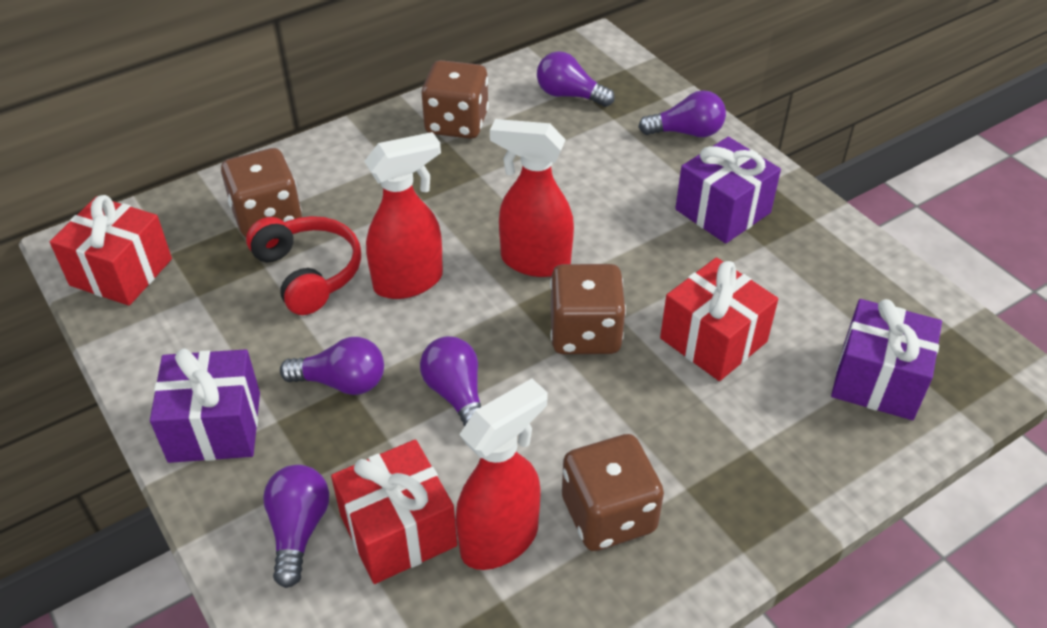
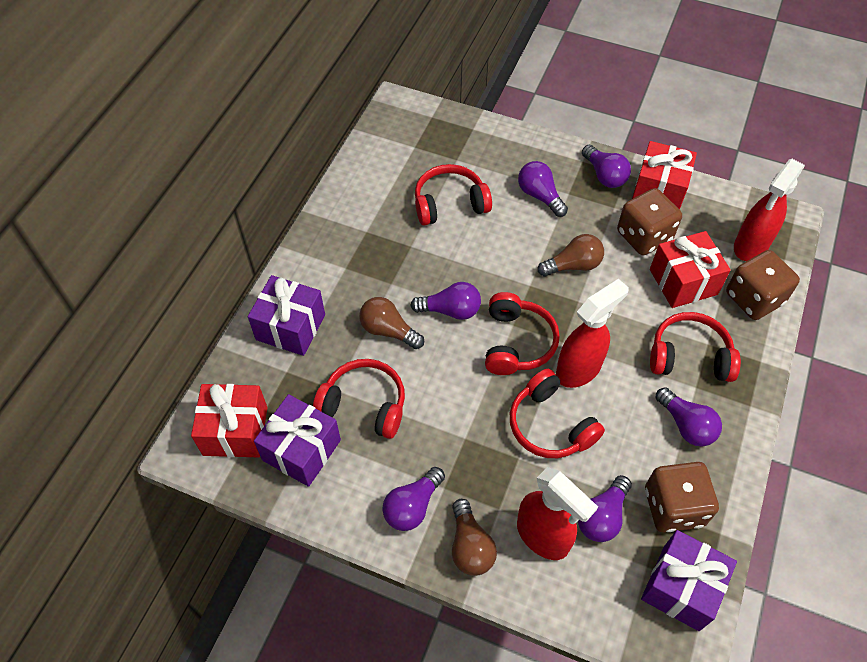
brown dice: 4 -> 3
brown light bulb: 0 -> 3
purple light bulb: 5 -> 6
red headphones: 1 -> 5

